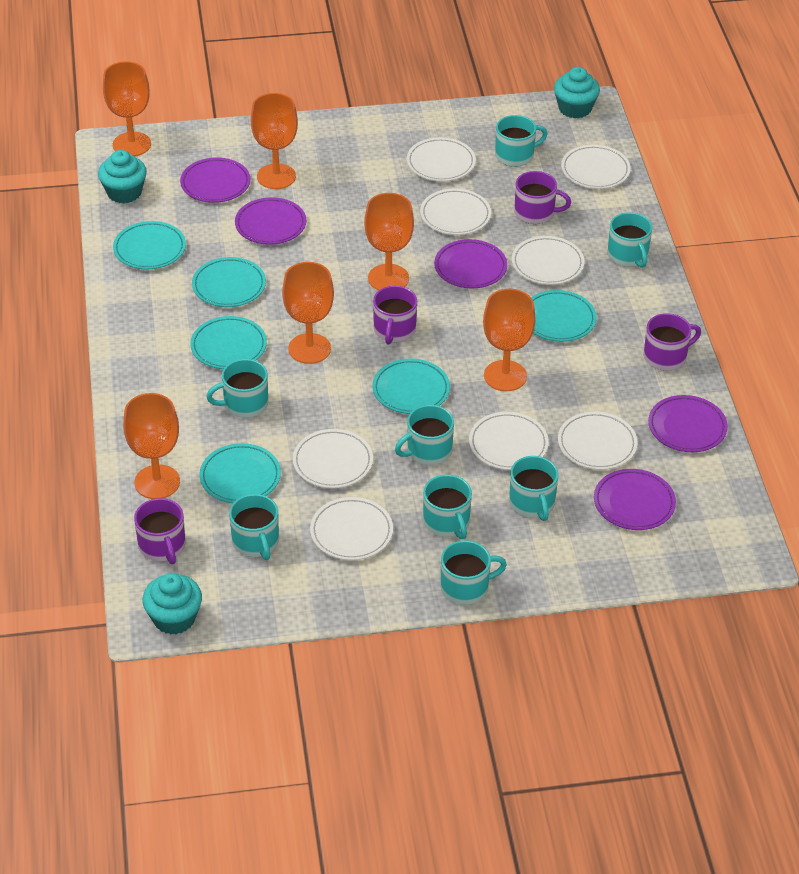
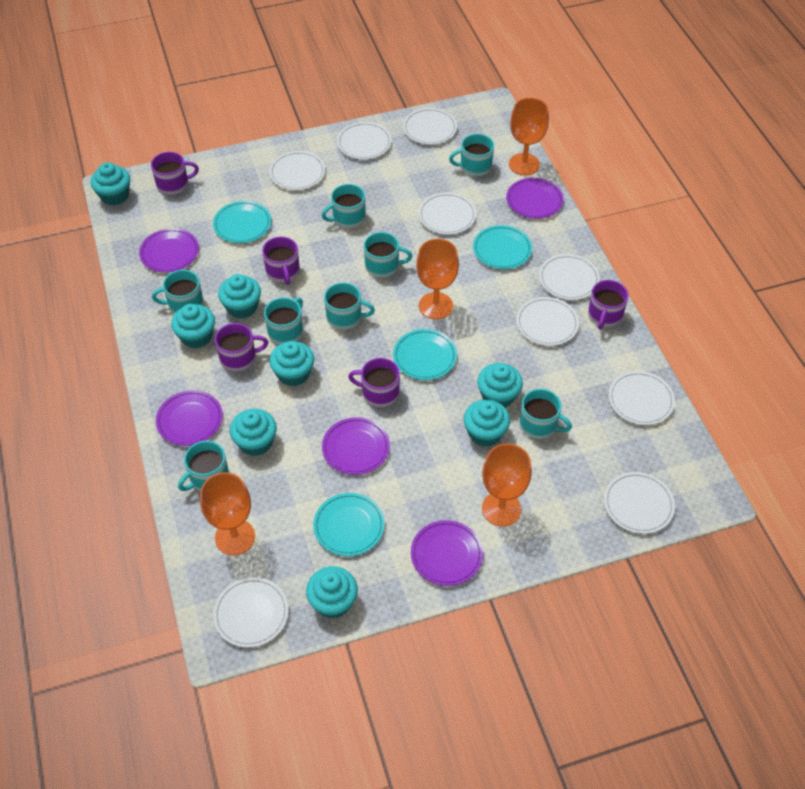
orange goblet: 6 -> 4
purple mug: 4 -> 5
turquoise cupcake: 3 -> 8
turquoise plate: 6 -> 4
white plate: 8 -> 9

